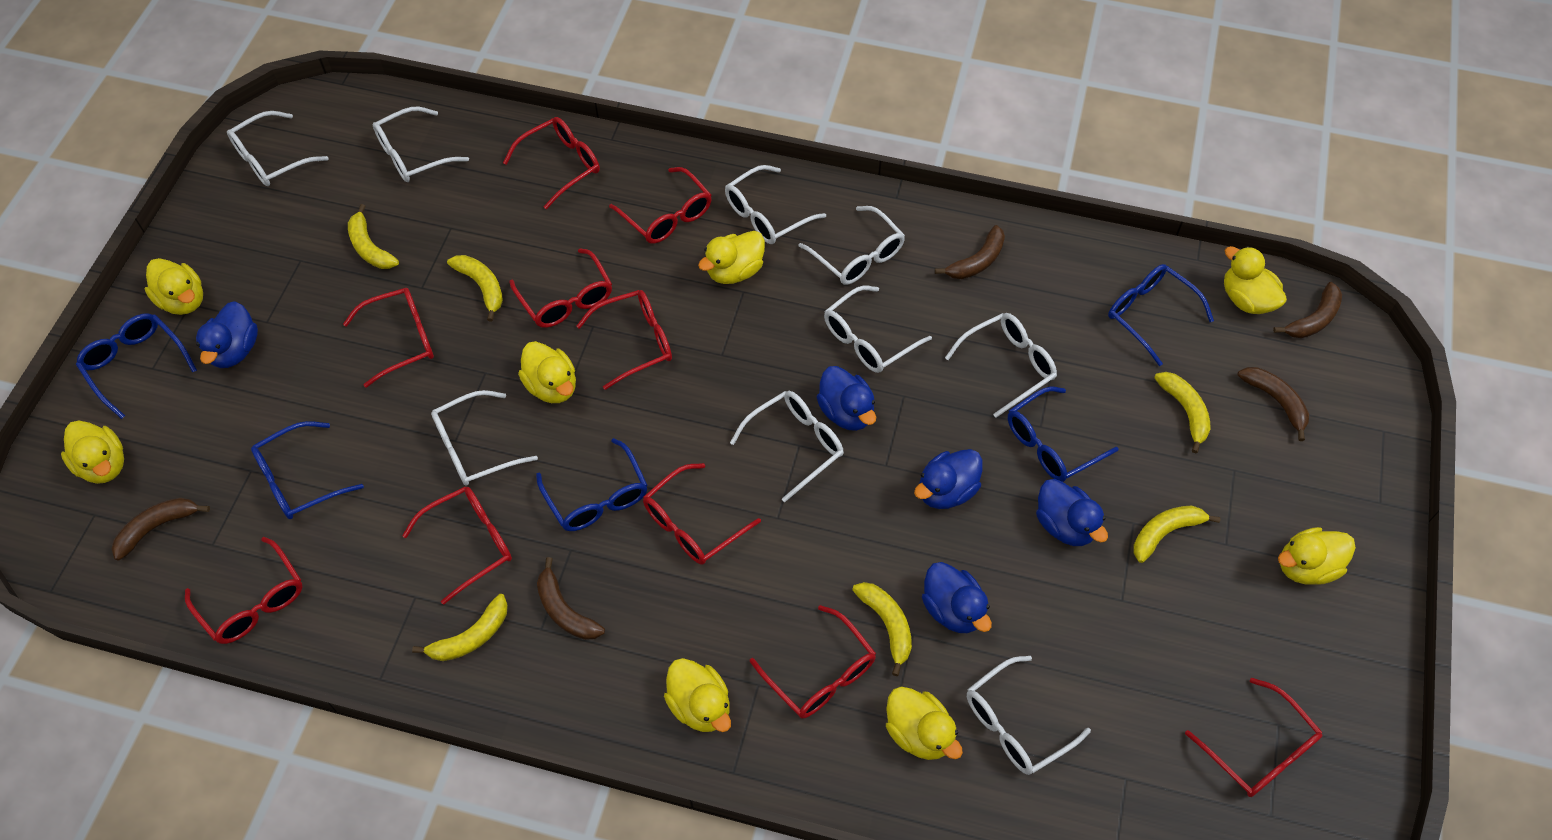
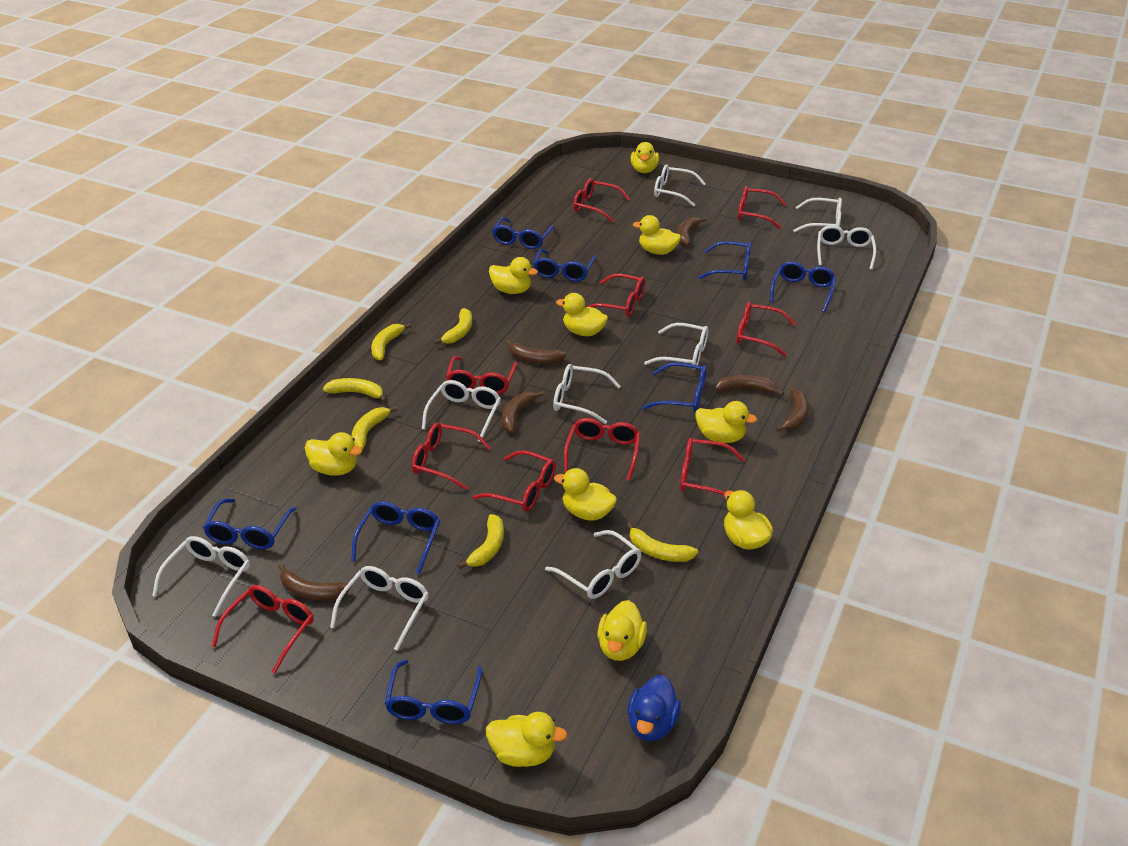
blue duck: 5 -> 1
blue glasses: 5 -> 8
brown banana: 5 -> 6
yellow duck: 8 -> 10

